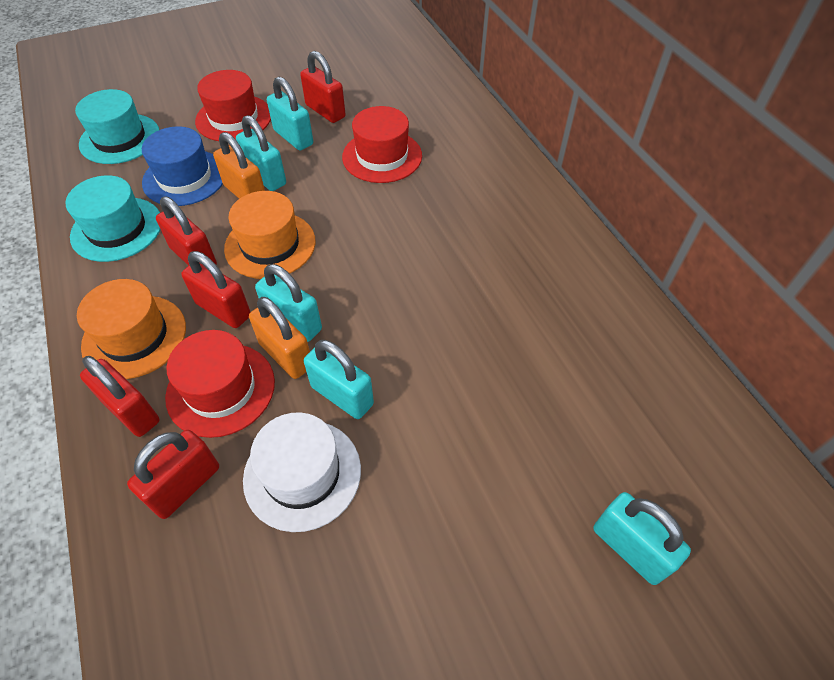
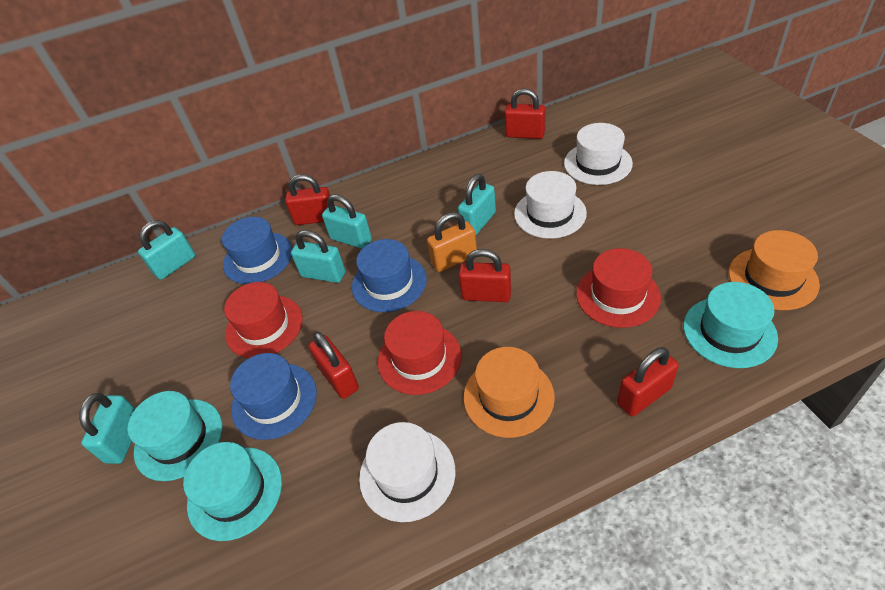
blue hat: 1 -> 3
orange padlock: 2 -> 1
turquoise hat: 2 -> 3
white hat: 1 -> 3

